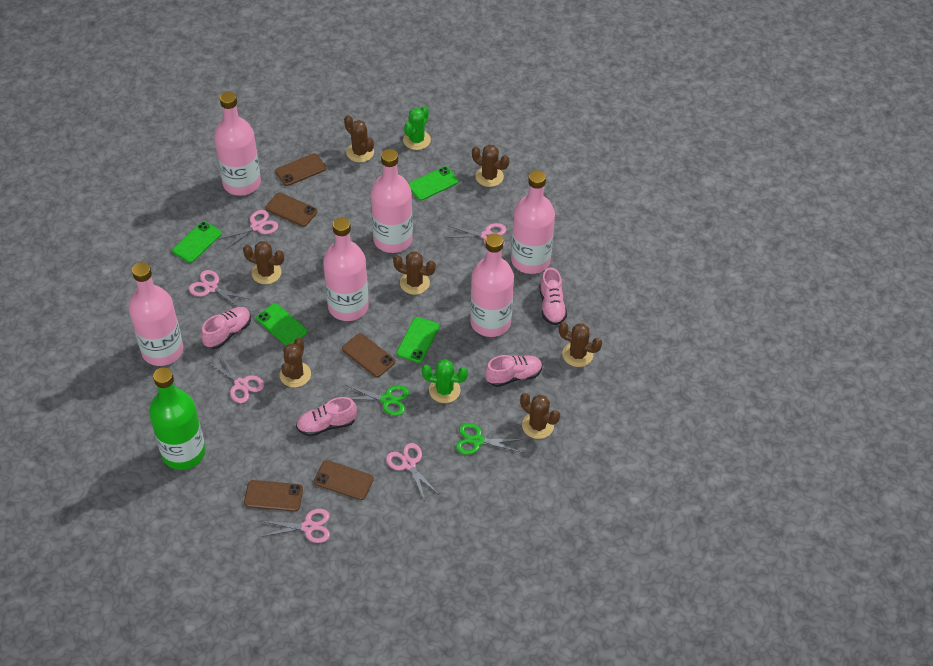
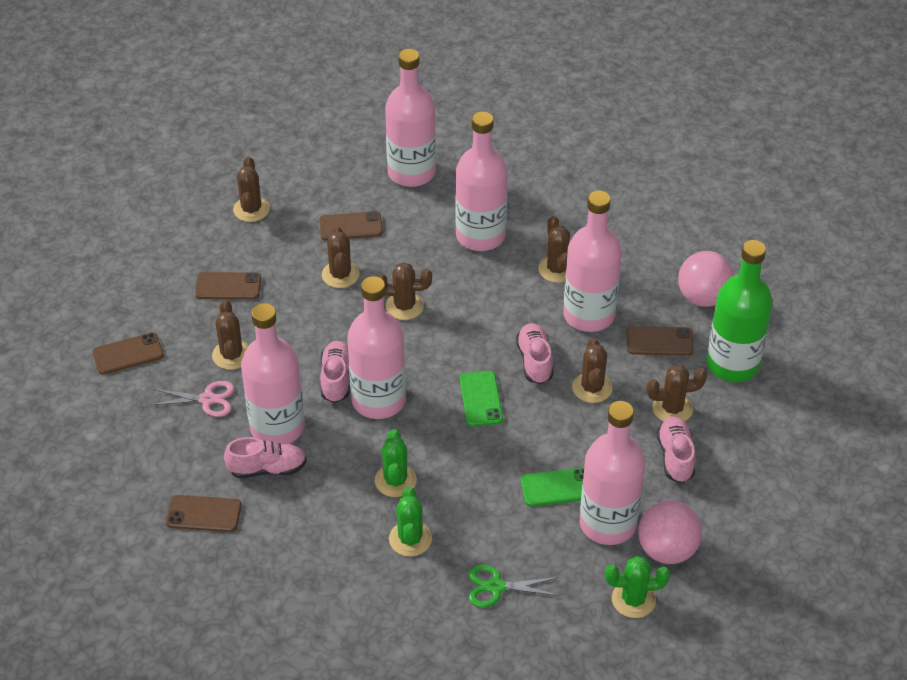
green cactus: 2 -> 3
green phone: 4 -> 2
green scissors: 2 -> 1
pink ball: 0 -> 2
pink scissors: 6 -> 1

